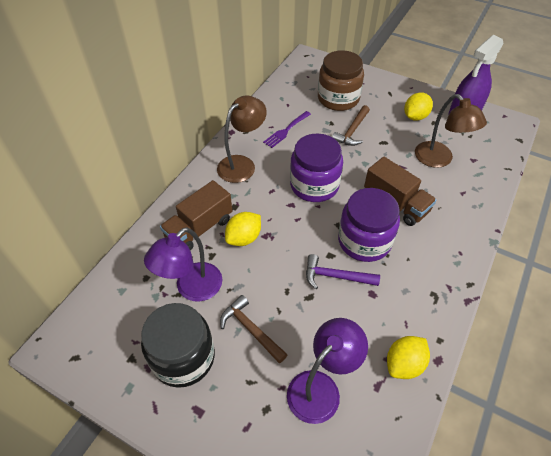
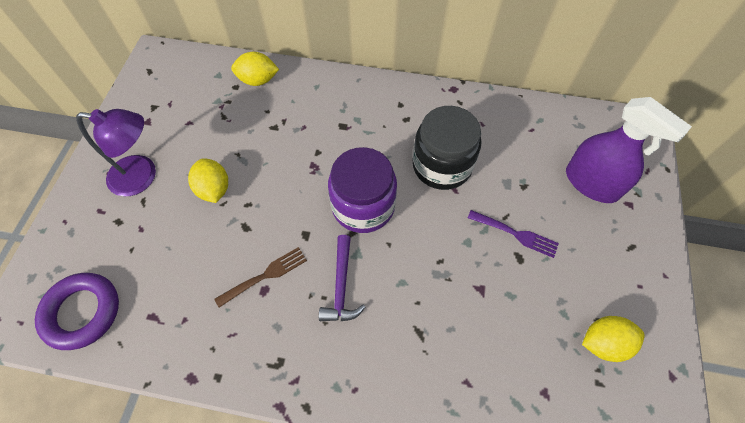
brown fork: 0 -> 1
brown hammer: 2 -> 0
brown jar: 1 -> 0
brown lamp: 2 -> 0
brown truck: 2 -> 0
purple jar: 2 -> 1
purple lamp: 2 -> 1
purple ring: 0 -> 1

